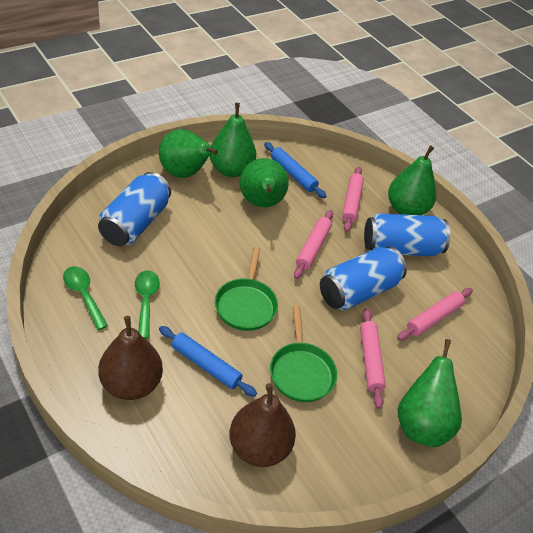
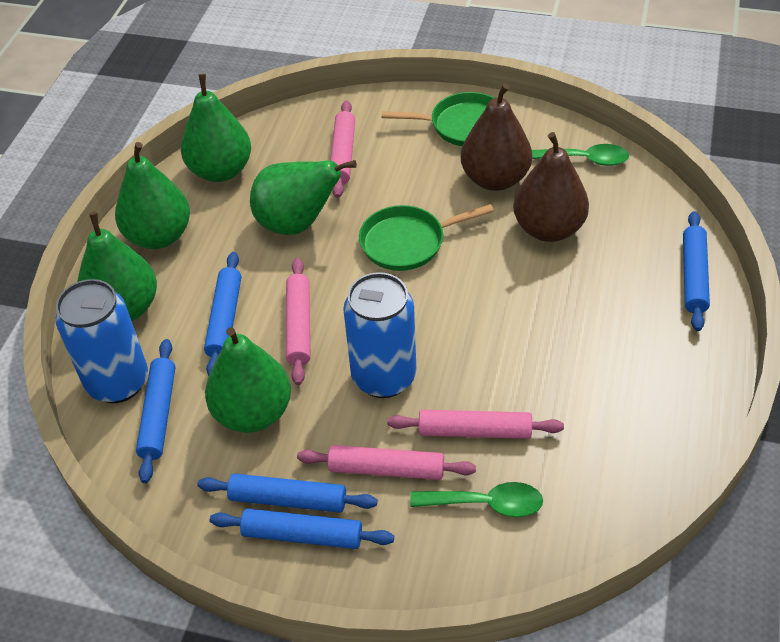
blue can: 3 -> 2
blue rolling pin: 2 -> 5

